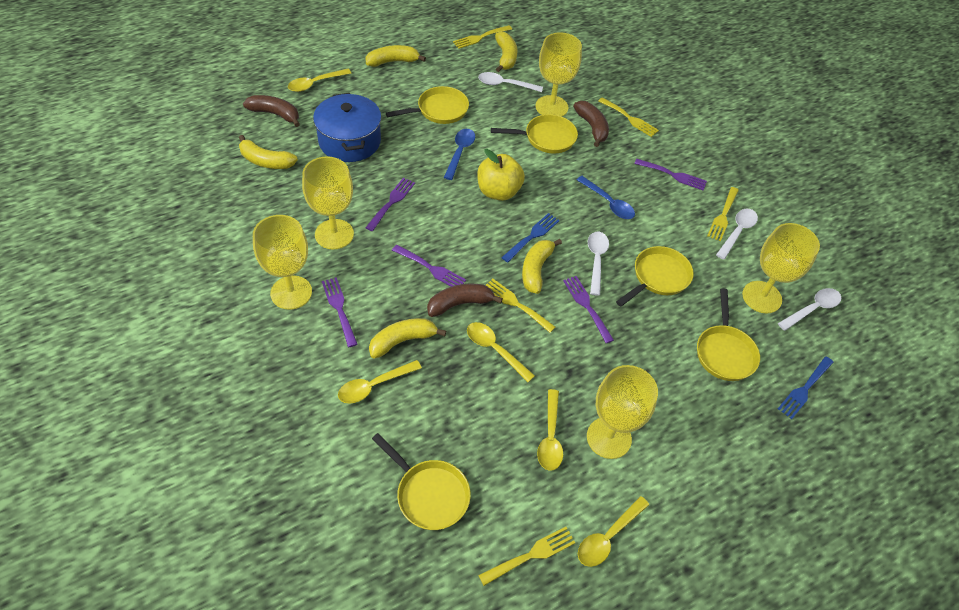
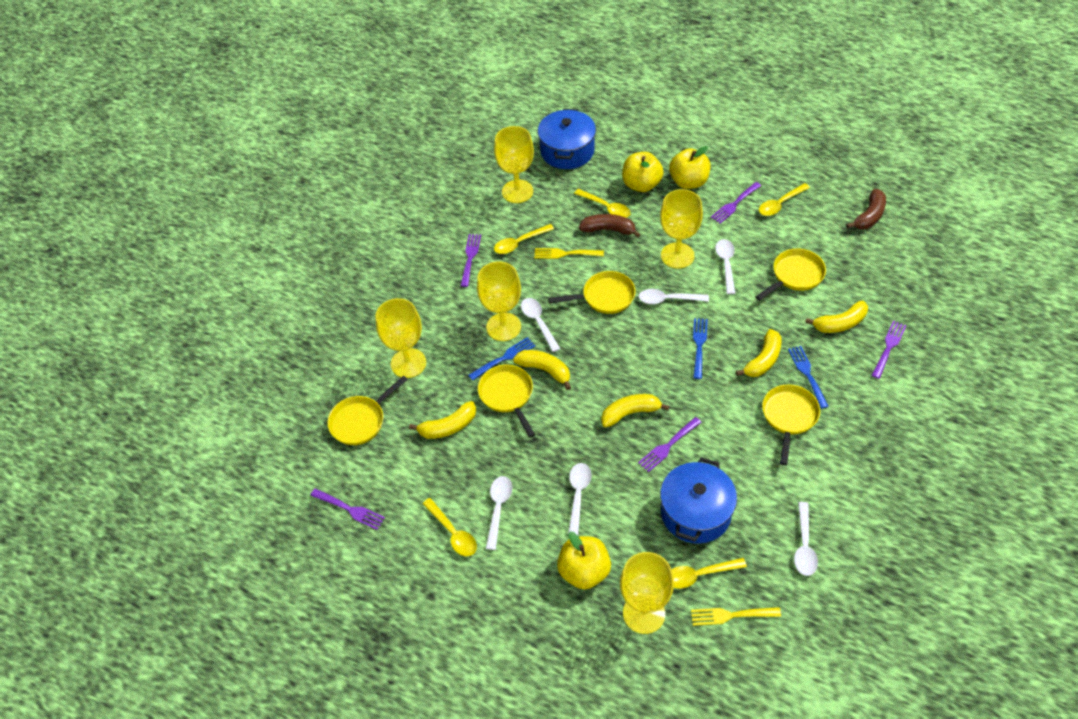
blue fork: 2 -> 3
blue pot: 1 -> 2
blue spoon: 2 -> 0
brown banana: 3 -> 2
white spoon: 4 -> 6
yellow apple: 1 -> 3
yellow fork: 5 -> 2

